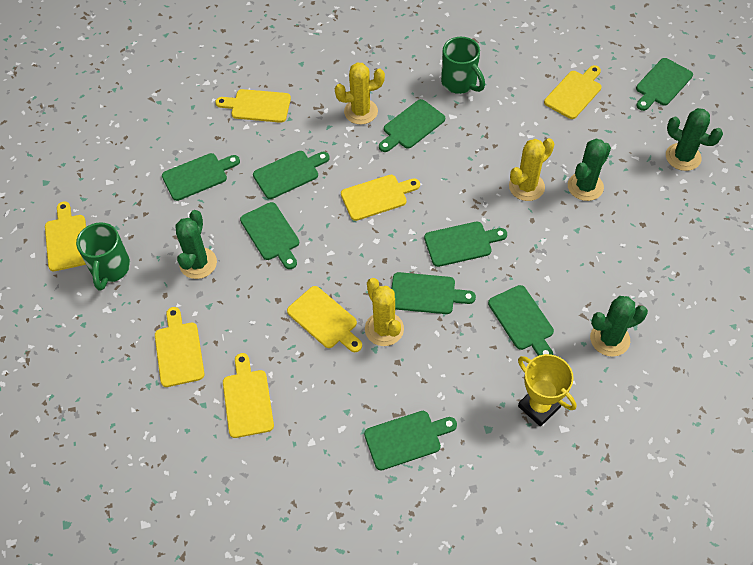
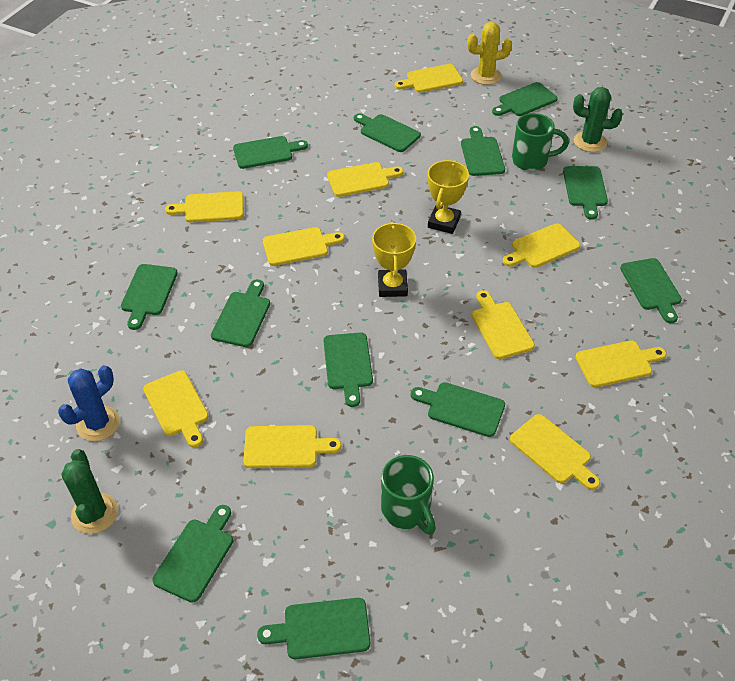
blue cactus: 0 -> 1
green cactus: 4 -> 2
green cutting board: 9 -> 12
yellow cactus: 3 -> 1
yellow cutting board: 7 -> 10
yellow trophy: 1 -> 2

